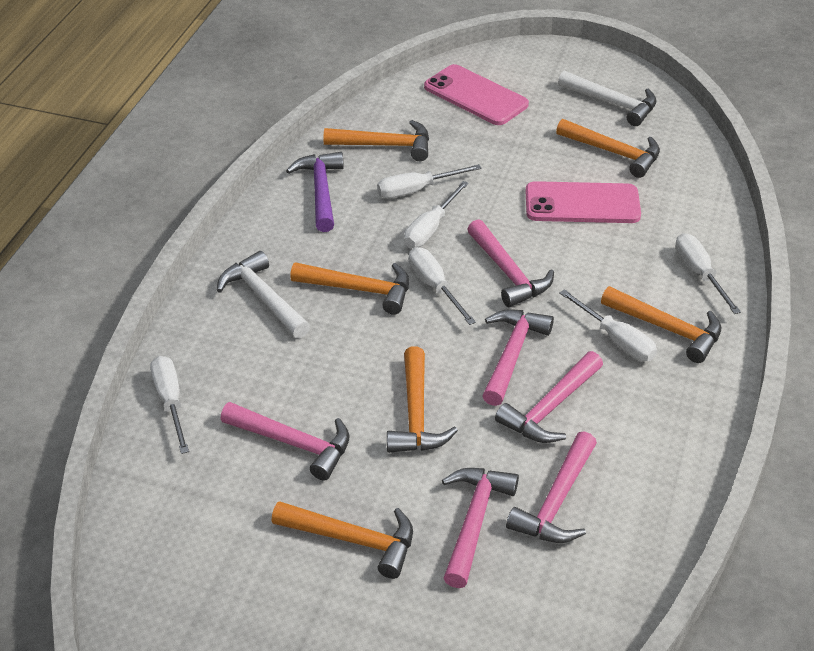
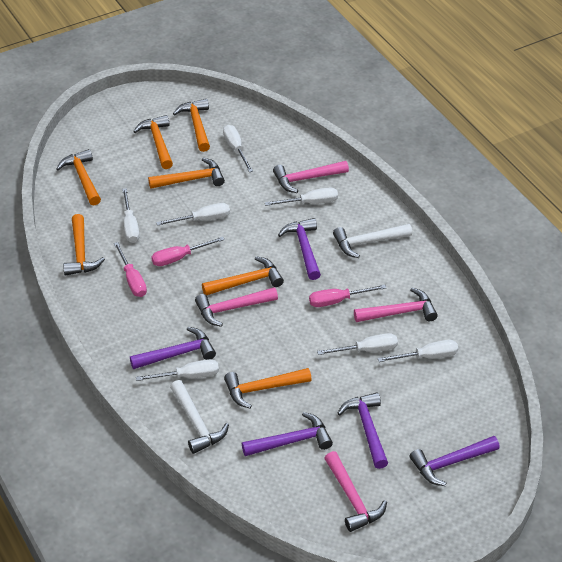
orange hammer: 6 -> 7
pink hammer: 6 -> 4
pink phone: 2 -> 0
pink screwdriver: 0 -> 3
purple hammer: 1 -> 5
white screwdriver: 6 -> 7

